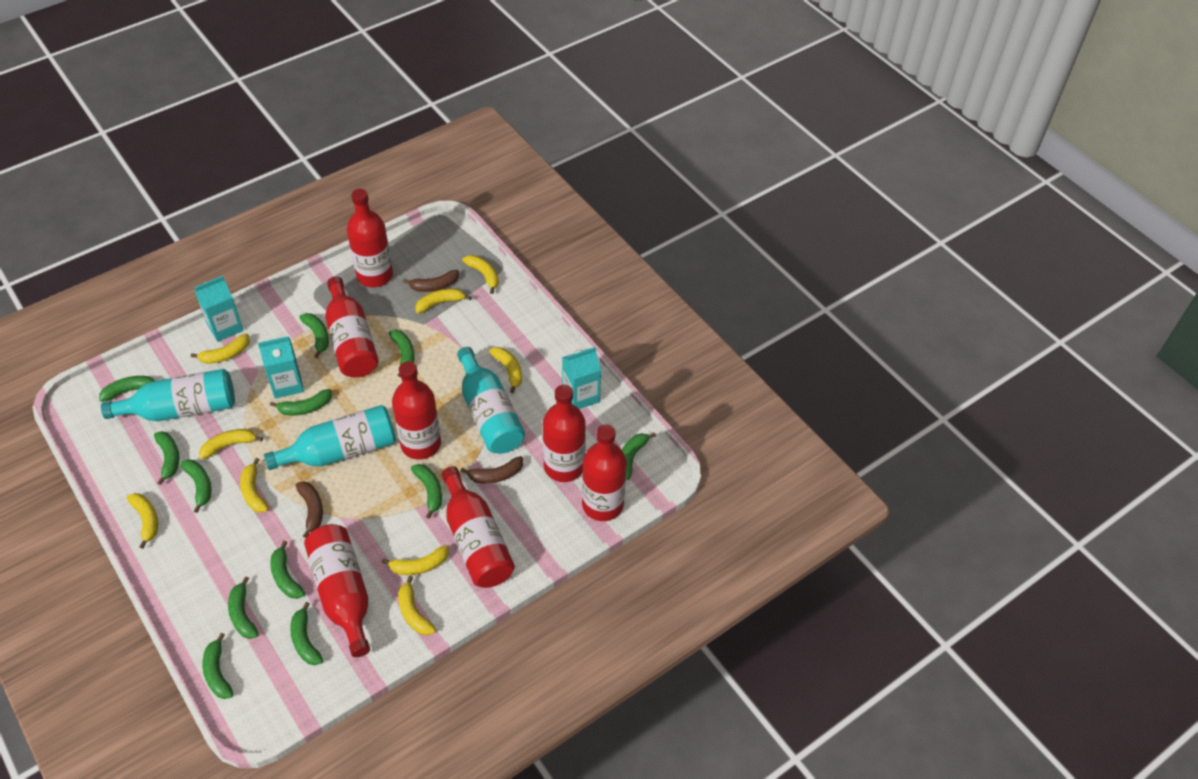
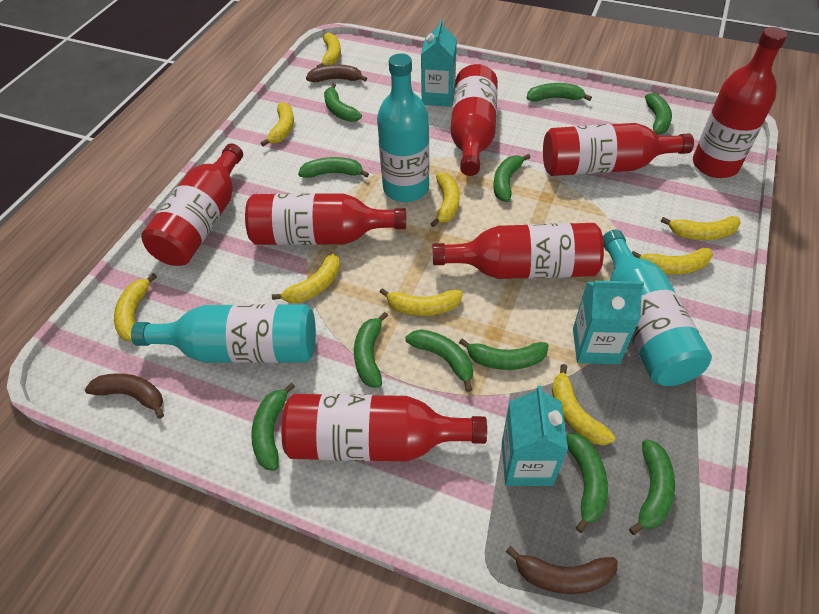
green banana: 12 -> 11

